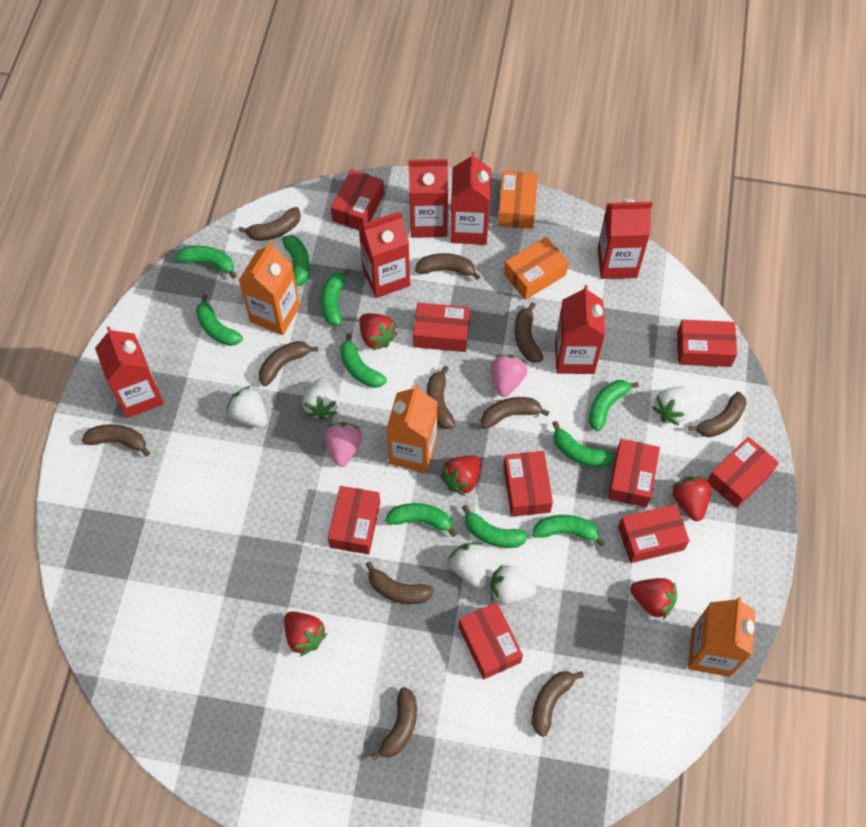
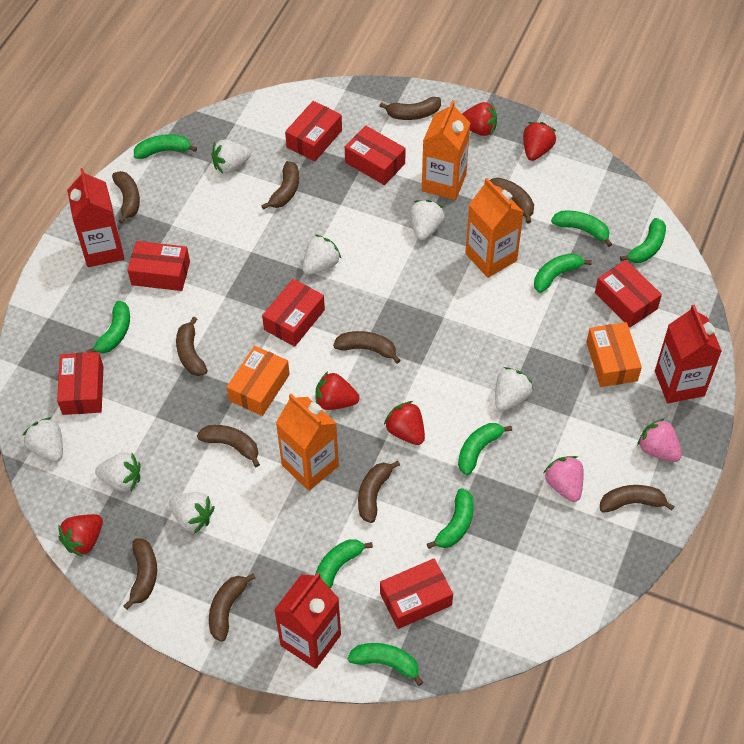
green banana: 10 -> 9
red box: 9 -> 7
red carton: 6 -> 3
white strawberry: 5 -> 7

